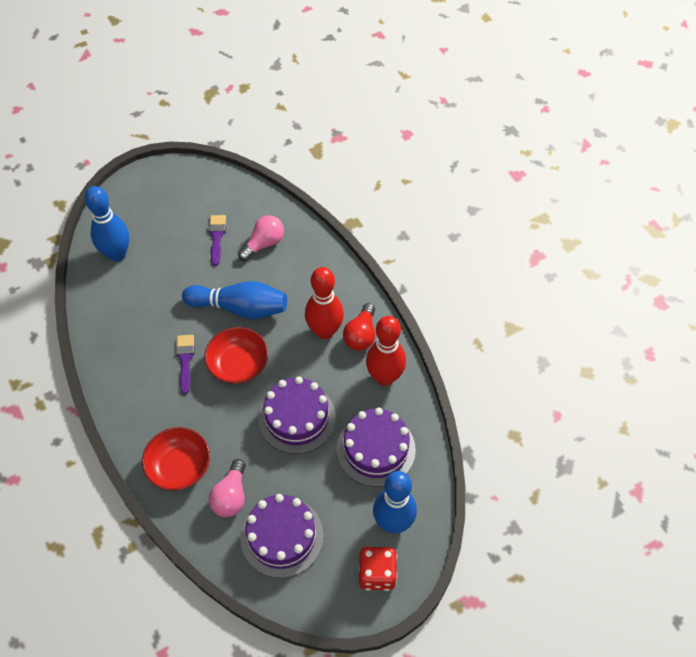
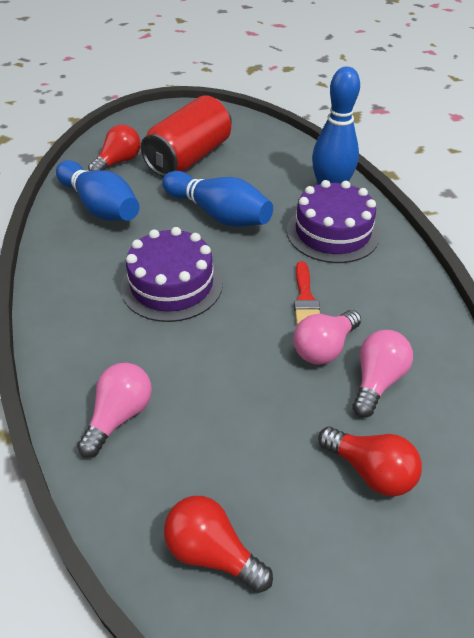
pink light bulb: 2 -> 3
purple brush: 2 -> 0
purple cake: 3 -> 2
red bowl: 2 -> 0
red bowling pin: 2 -> 0
red brush: 0 -> 1
red can: 0 -> 1
red dice: 1 -> 0
red light bulb: 1 -> 3

